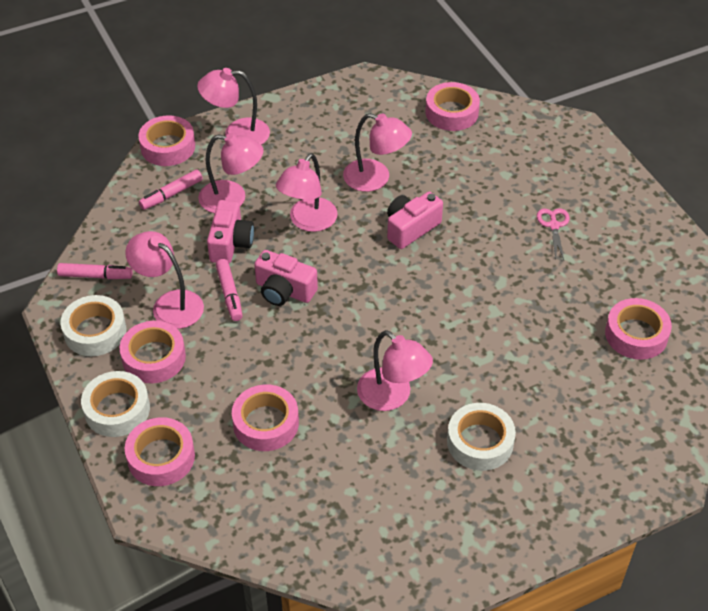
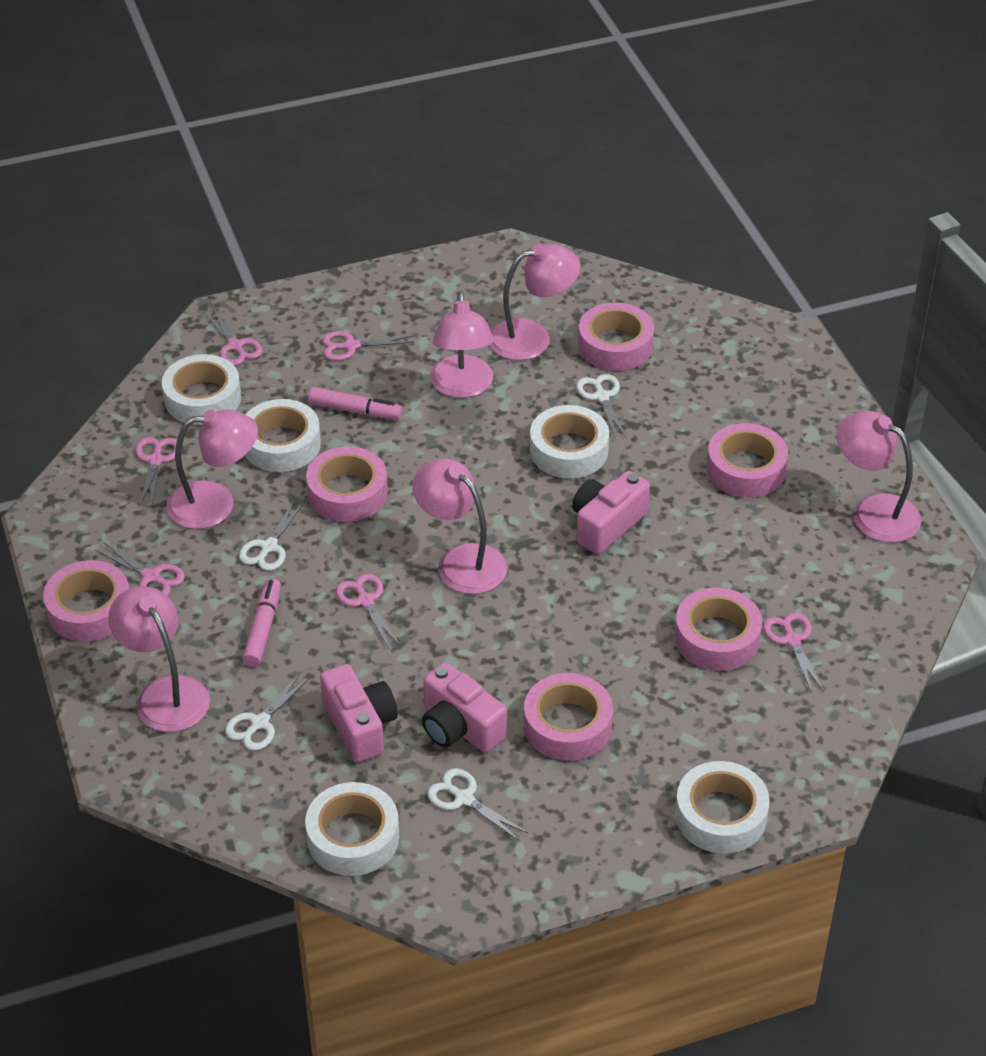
pink marker: 3 -> 2
pink scissors: 1 -> 6
white scissors: 0 -> 4
white tape: 3 -> 5

